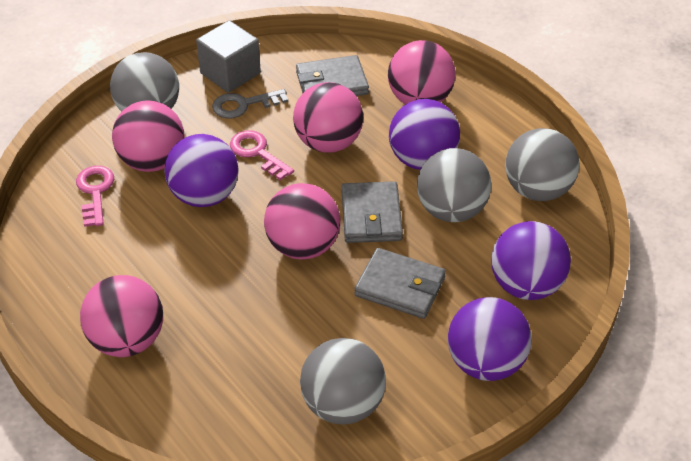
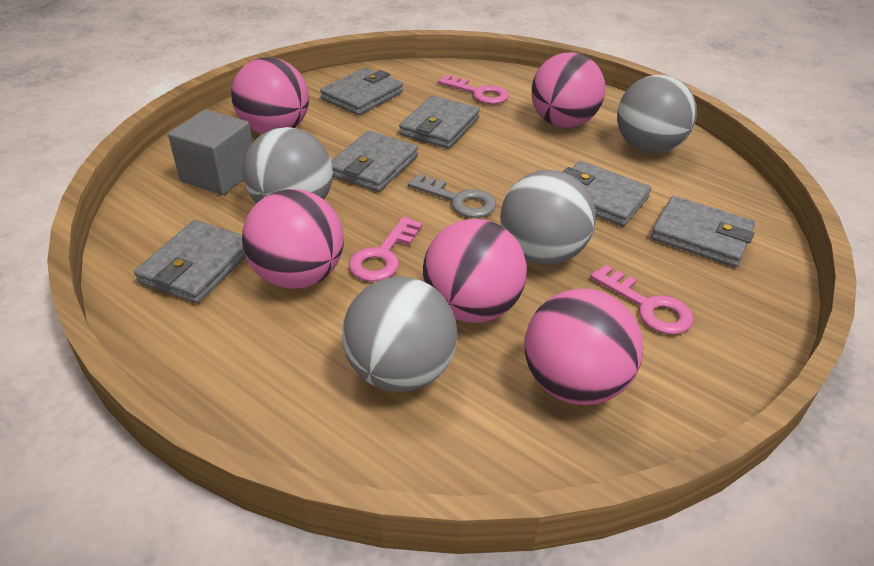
grey wallet: 3 -> 6
pink key: 2 -> 3
purple ball: 4 -> 0

